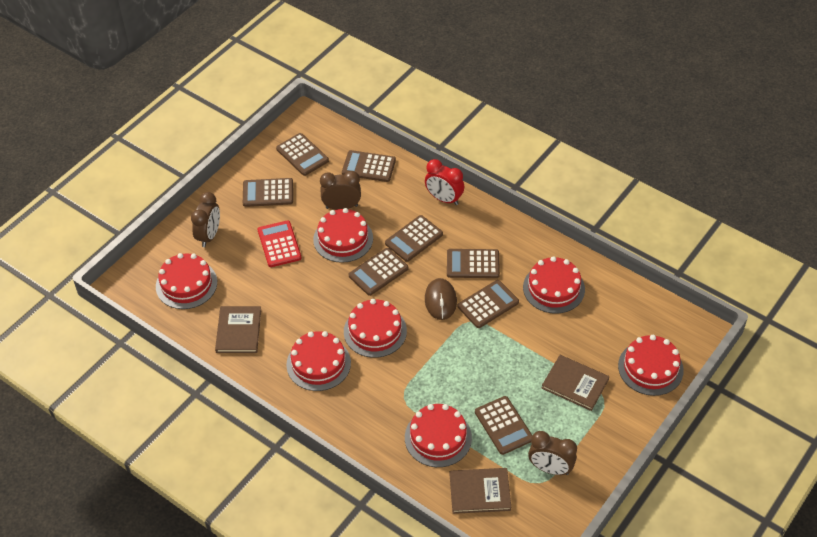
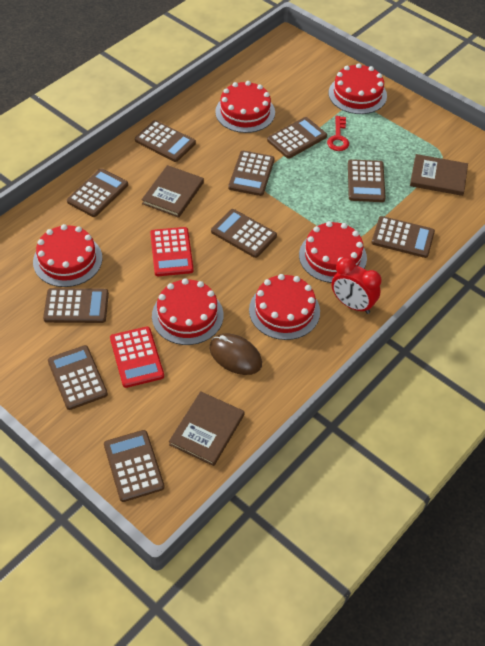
brown calculator: 8 -> 10
brown clock: 3 -> 0
red cake: 7 -> 6
red calculator: 1 -> 2
red key: 0 -> 1

